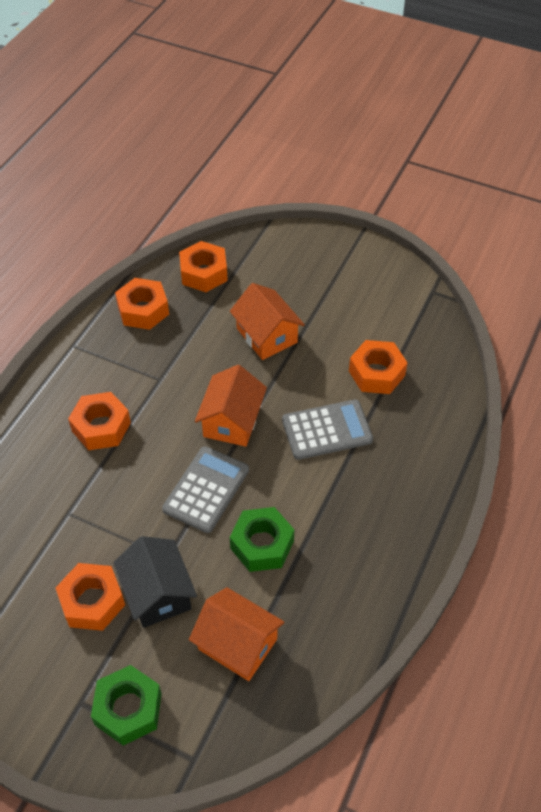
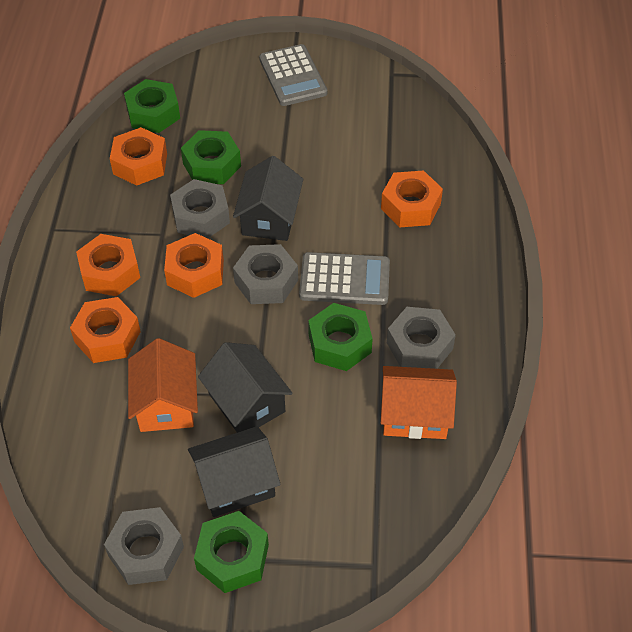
black house: 1 -> 3
green nut: 2 -> 4
grey nut: 0 -> 4
orange house: 3 -> 2

